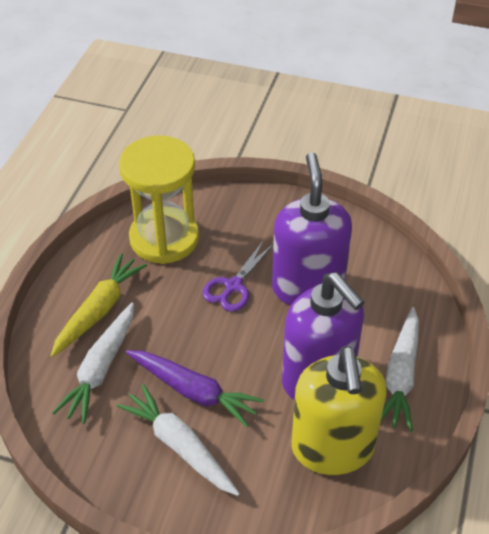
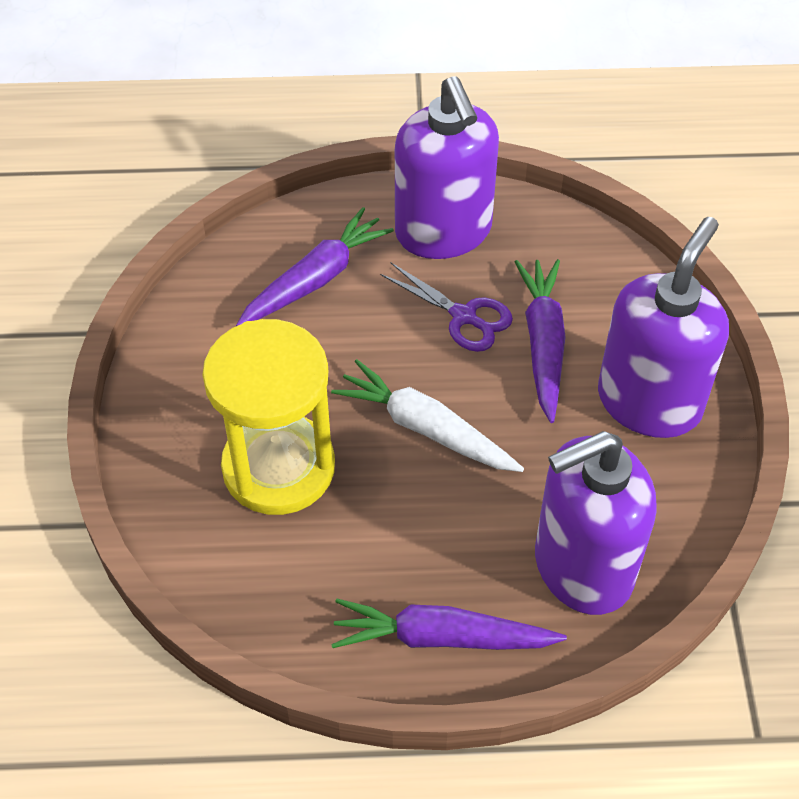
purple carrot: 1 -> 3
purple soap dispenser: 2 -> 3
white carrot: 3 -> 1
yellow carrot: 1 -> 0
yellow soap dispenser: 1 -> 0

